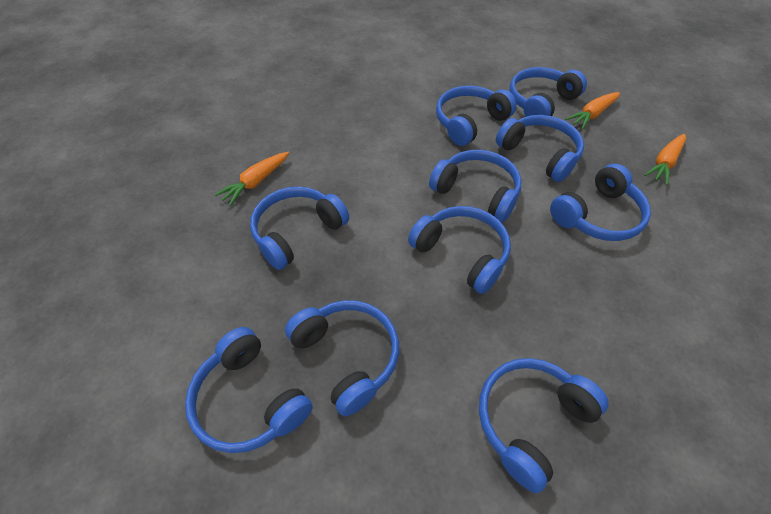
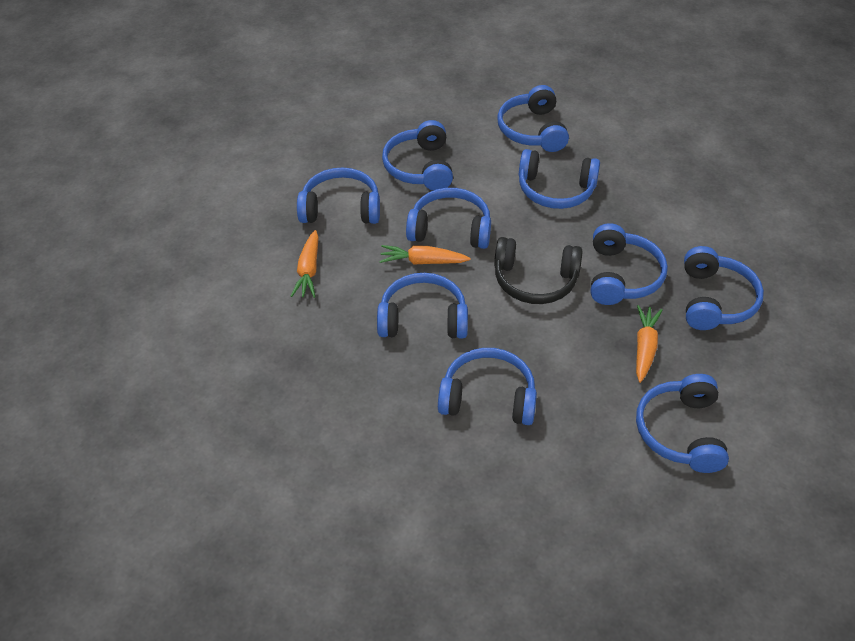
black headphones: 0 -> 1

